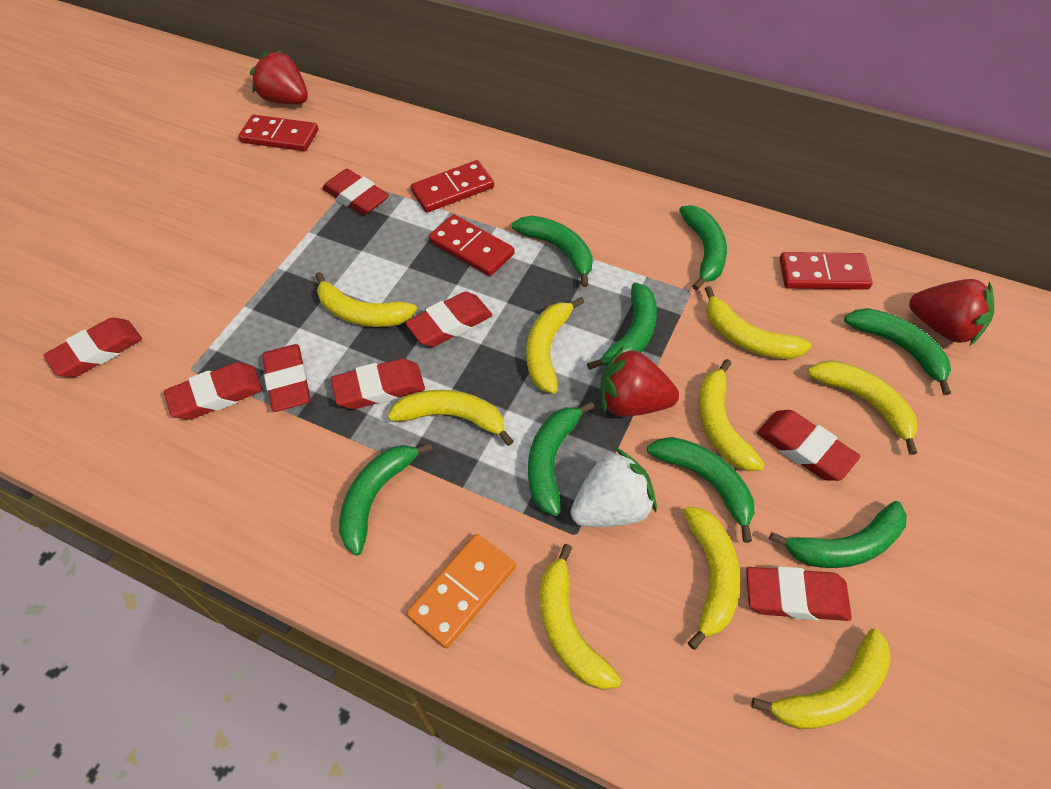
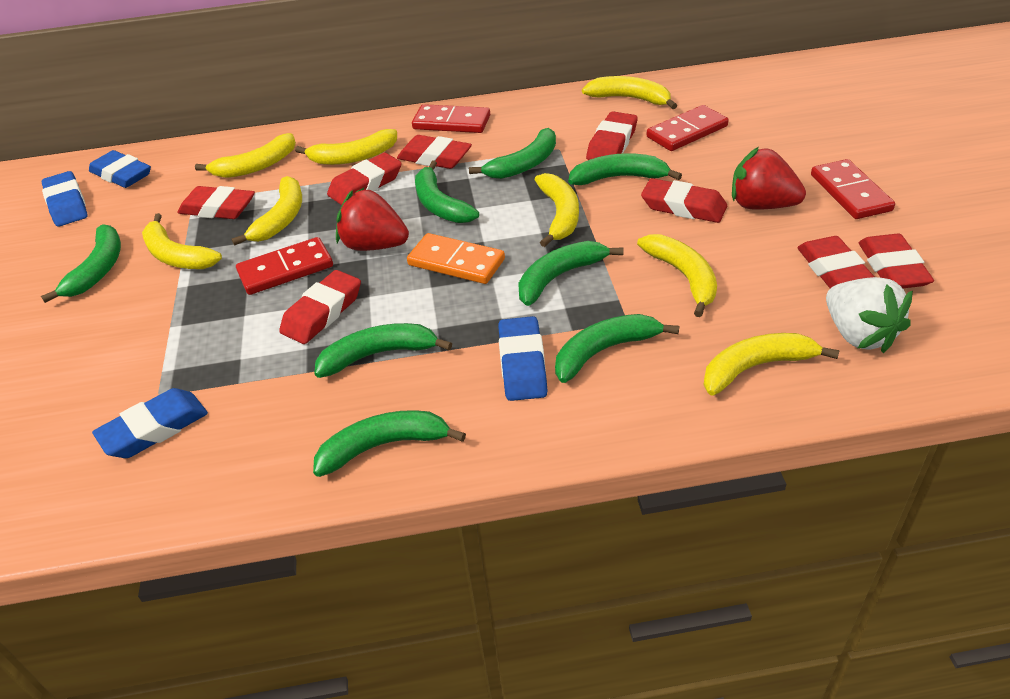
blue eraser: 0 -> 4
red strawberry: 3 -> 2
yellow banana: 9 -> 8

